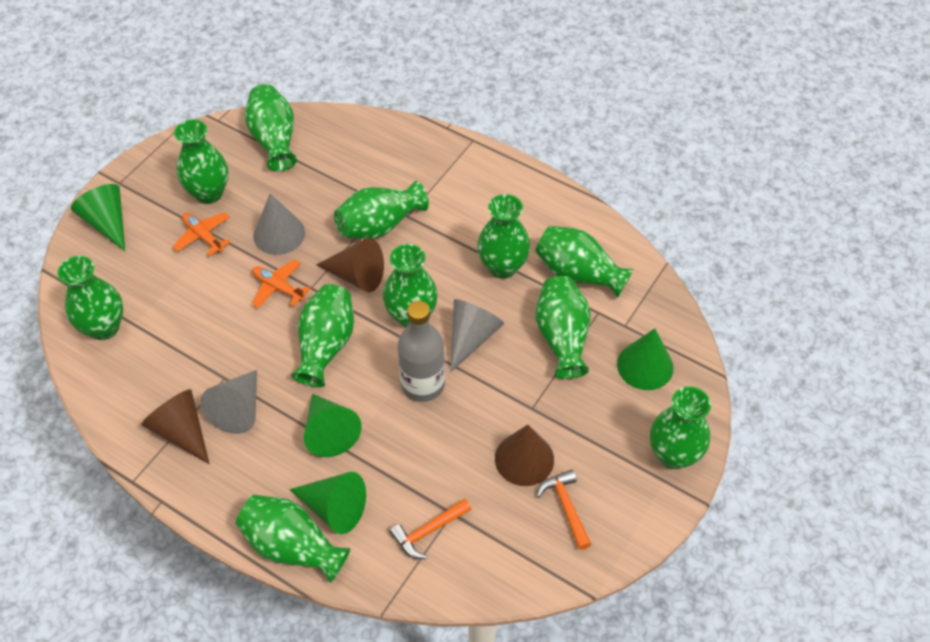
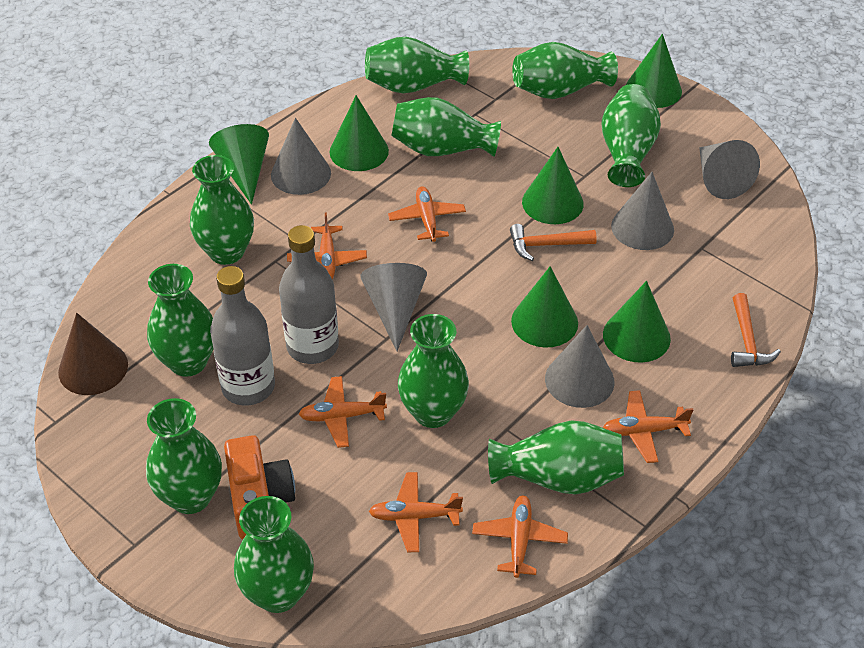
brown cone: 3 -> 1
green cone: 4 -> 6
green vase: 11 -> 10
grey bottle: 1 -> 2
grey cone: 3 -> 5
orange camera: 0 -> 1
orange plane: 2 -> 6

